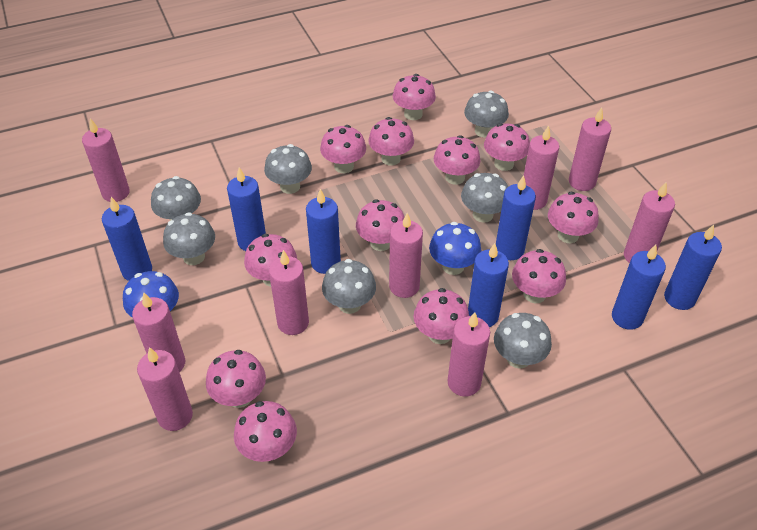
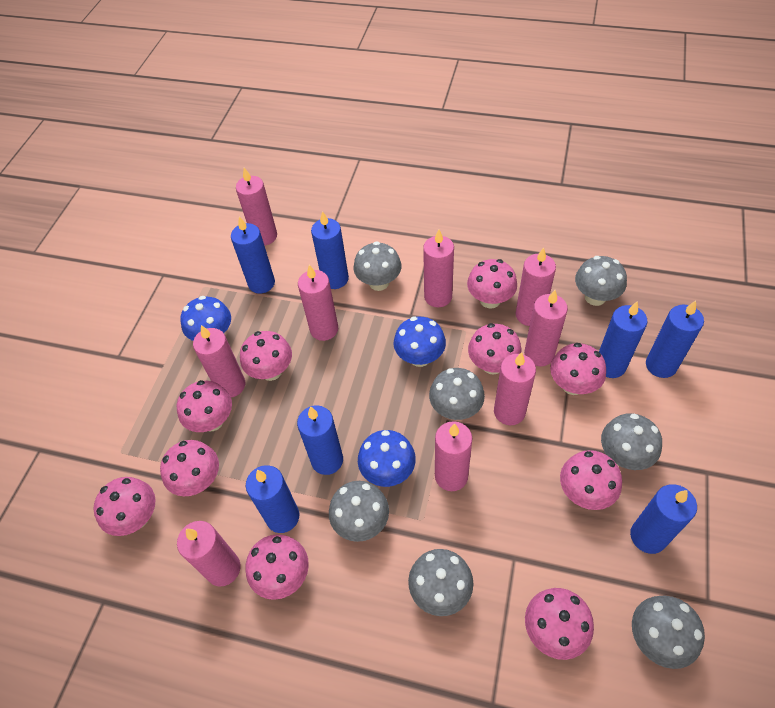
blue mushroom: 2 -> 3
pink mushroom: 12 -> 10

